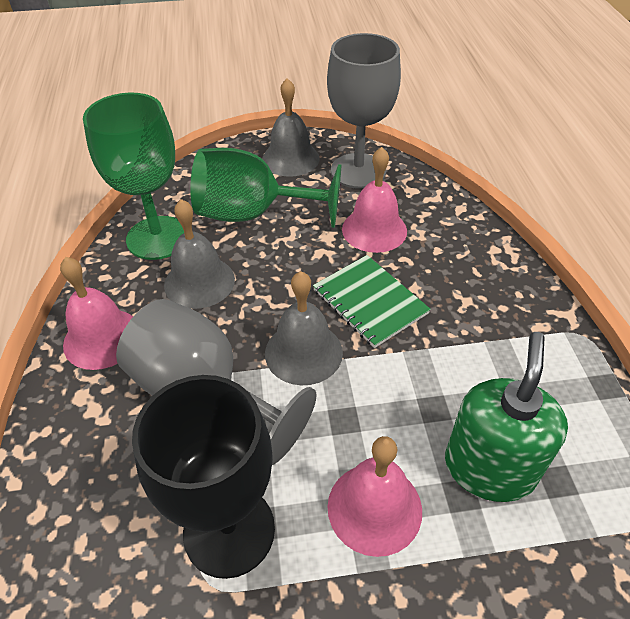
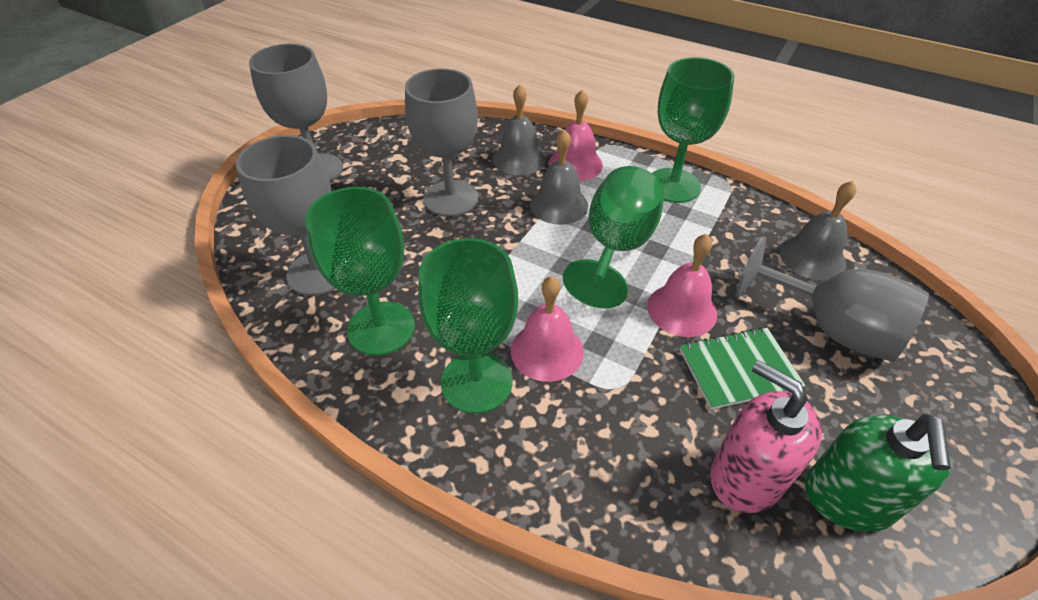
black goblet: 1 -> 0
green goblet: 2 -> 4
grey goblet: 2 -> 4
pink soap dispenser: 0 -> 1

